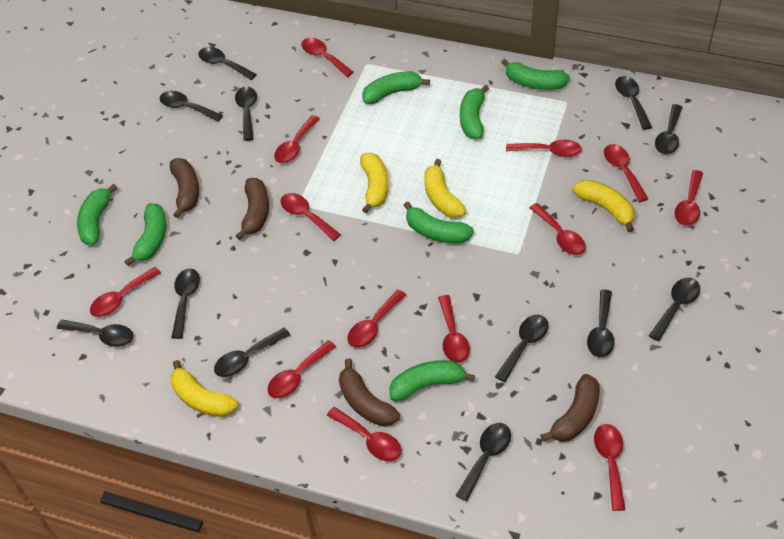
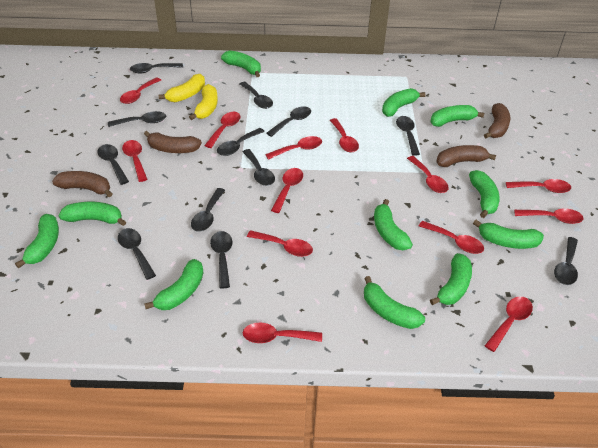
green banana: 7 -> 11
yellow banana: 4 -> 2

